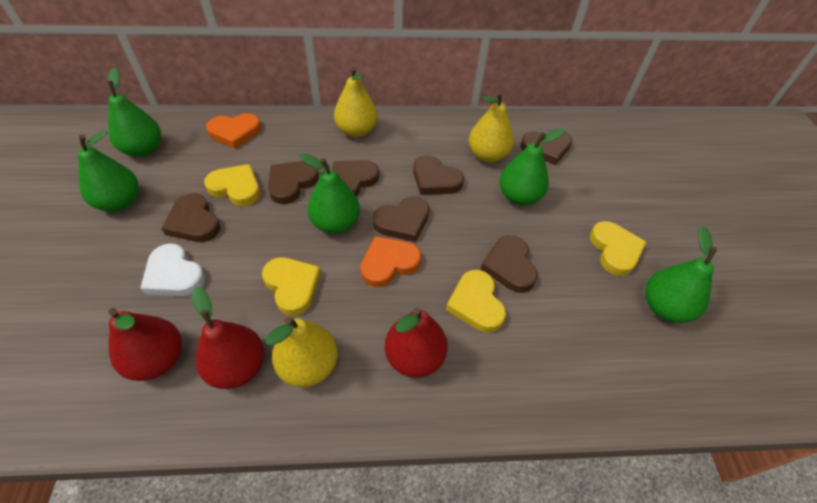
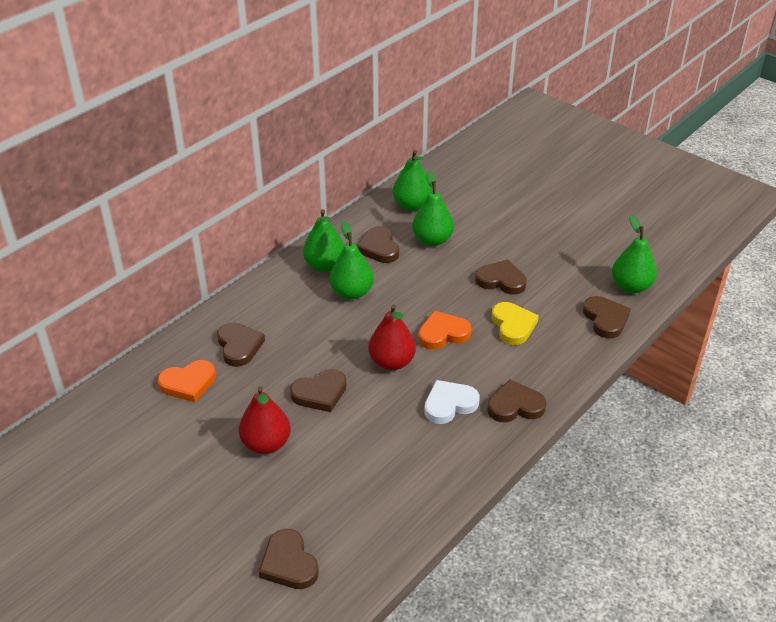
red pear: 3 -> 2
yellow heart: 4 -> 1
yellow pear: 3 -> 0

